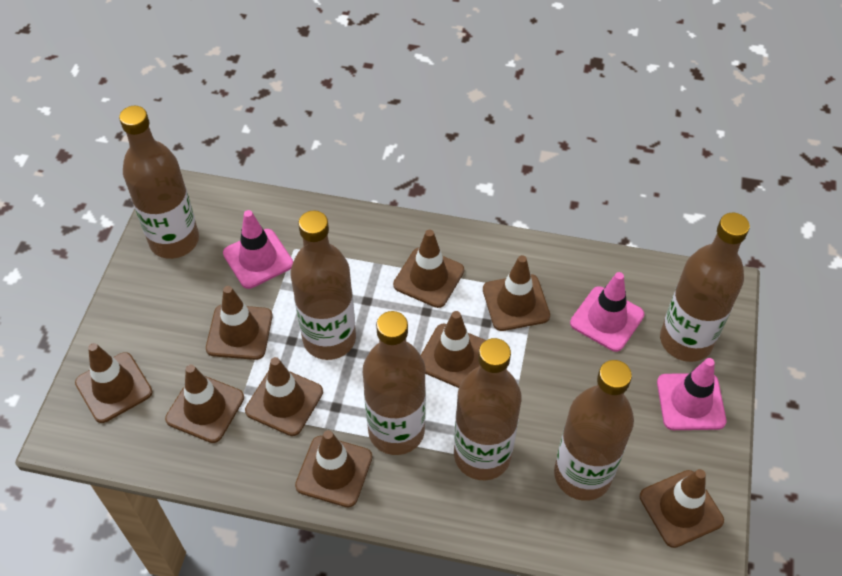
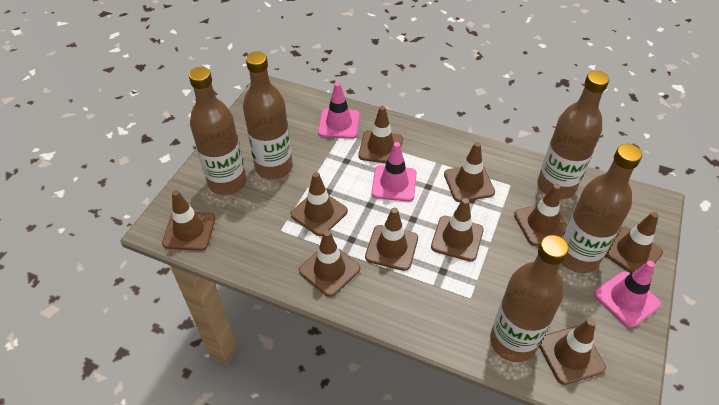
brown bottle: 6 -> 5
brown traffic cone: 9 -> 10

